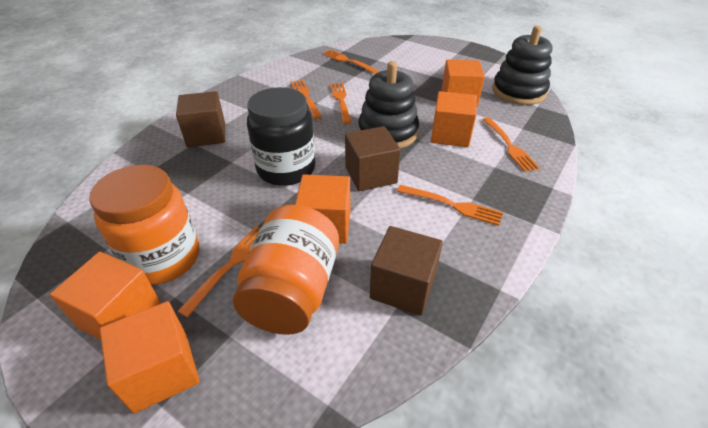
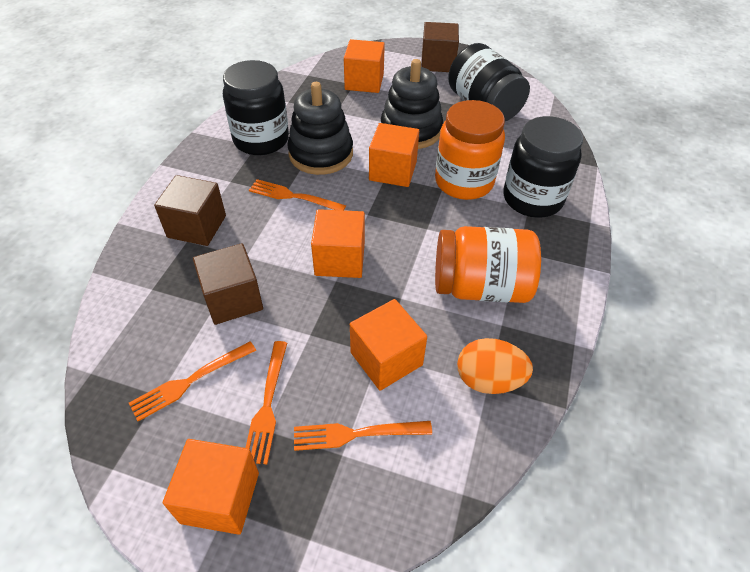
black jar: 1 -> 3
orange egg: 0 -> 1
orange fork: 6 -> 4

